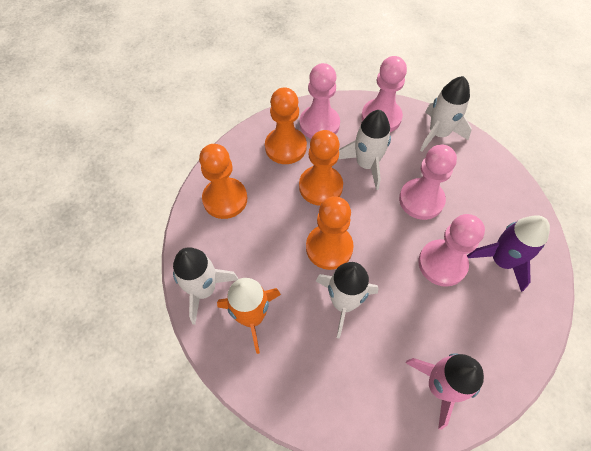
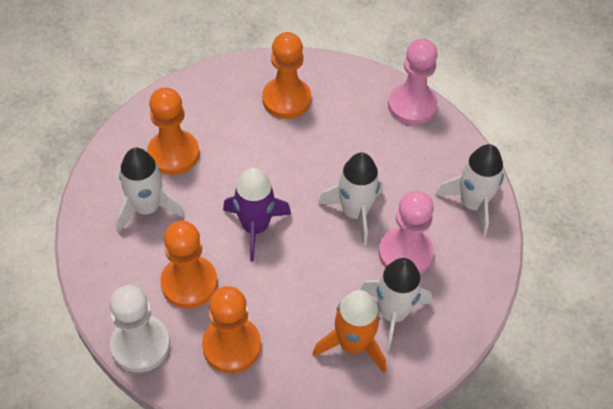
pink pawn: 4 -> 2
pink rocket: 1 -> 0
white pawn: 0 -> 1

